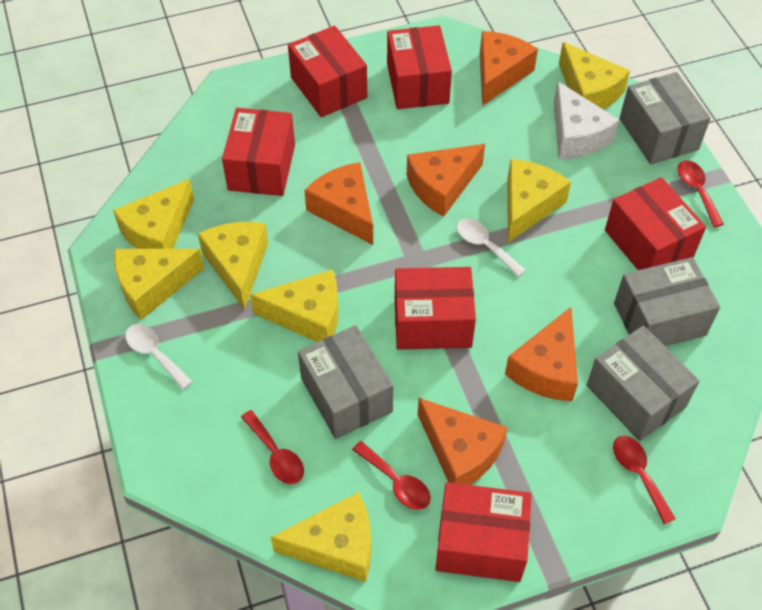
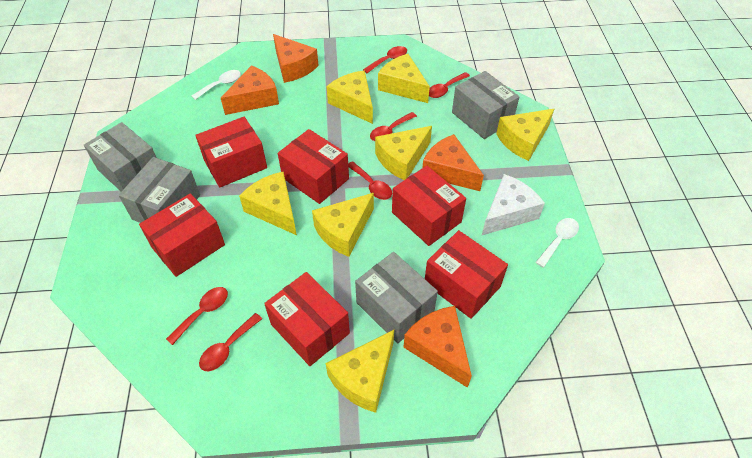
orange cheese: 5 -> 4
red spoon: 4 -> 6

